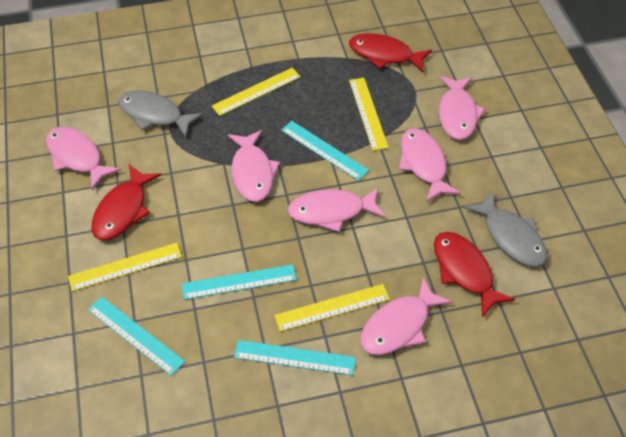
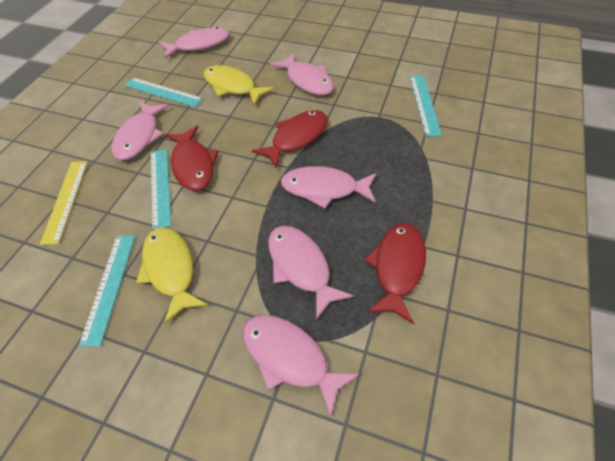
grey fish: 2 -> 0
yellow fish: 0 -> 2
yellow ruler: 4 -> 1

